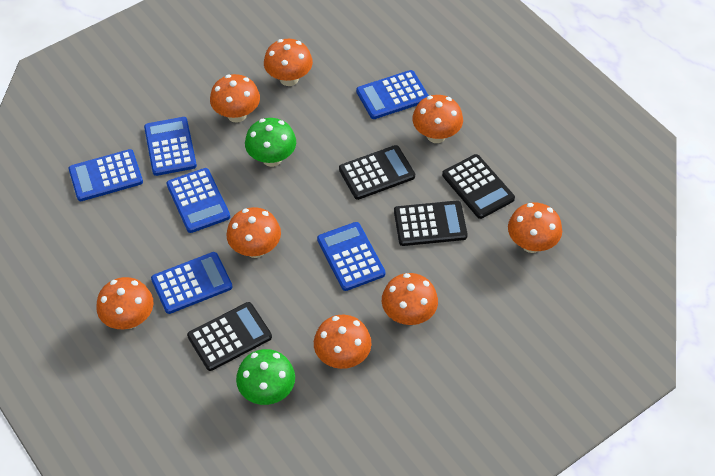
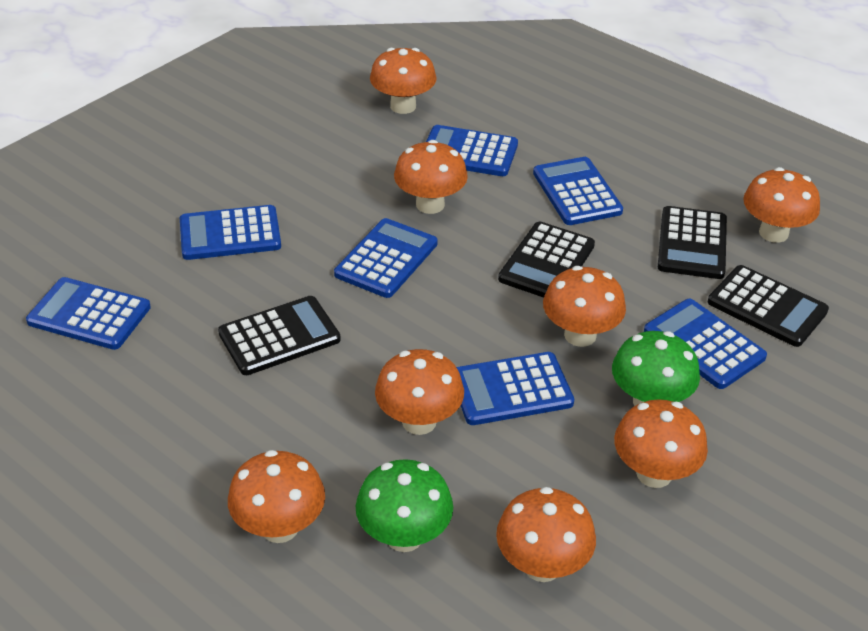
blue calculator: 6 -> 7

